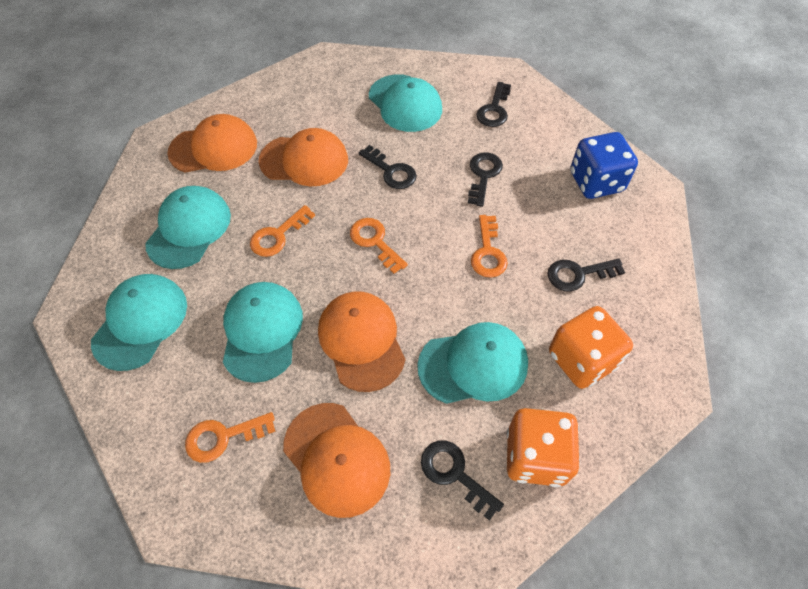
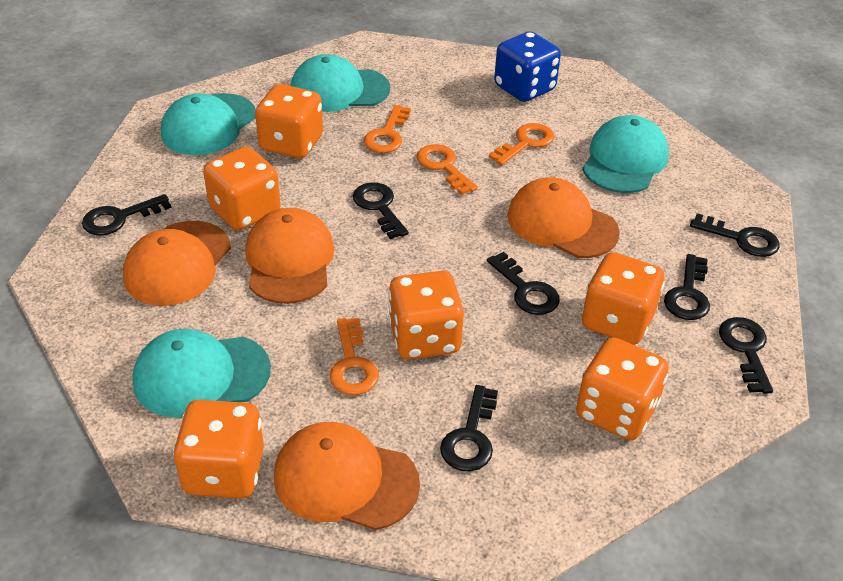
black key: 5 -> 7
orange dice: 2 -> 6
turquoise cap: 5 -> 4

